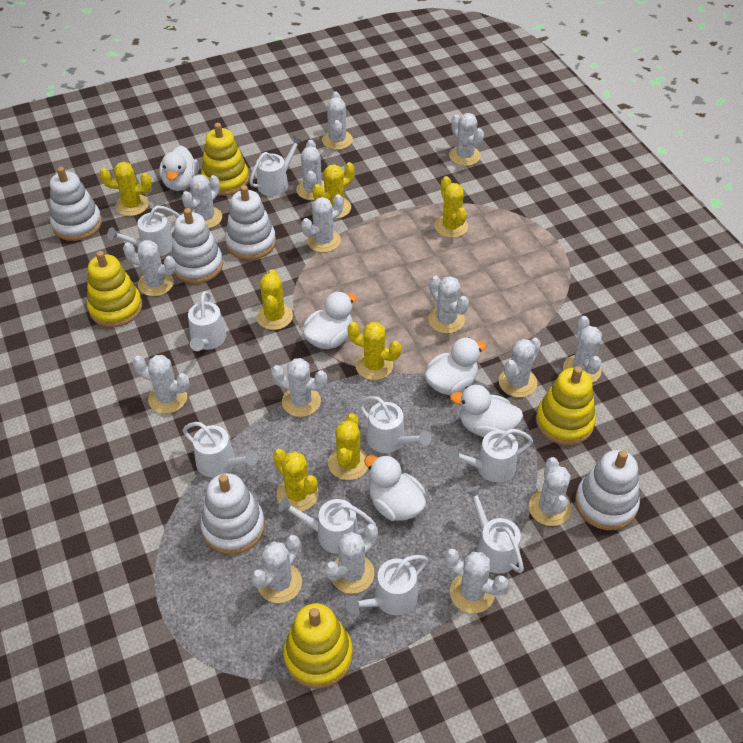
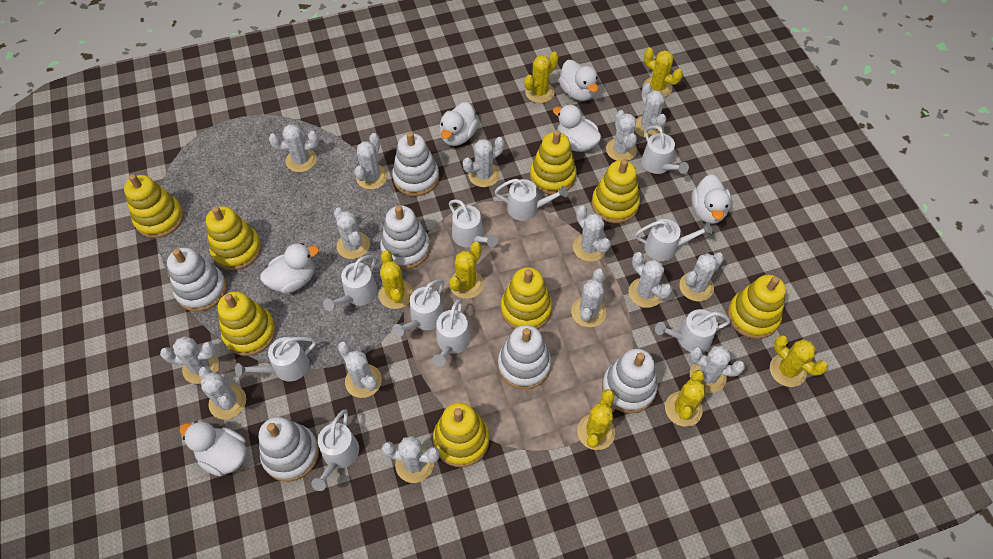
white duck: 5 -> 6
white stacking toy: 5 -> 6
white watering can: 9 -> 10
yellow stacking toy: 4 -> 8

